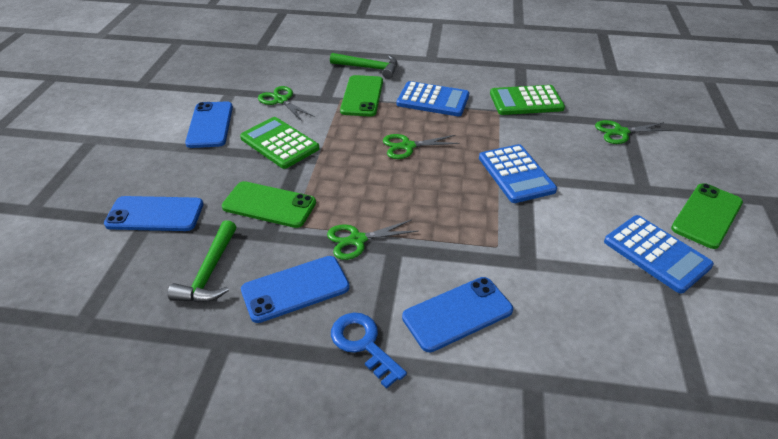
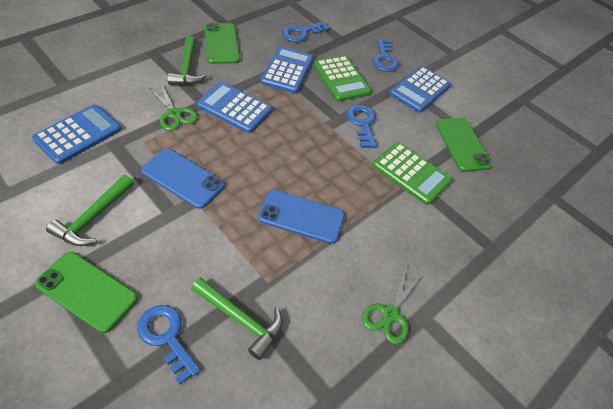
blue calculator: 3 -> 4
blue key: 1 -> 4
blue phone: 4 -> 2
green hammer: 2 -> 3
green scissors: 4 -> 2

